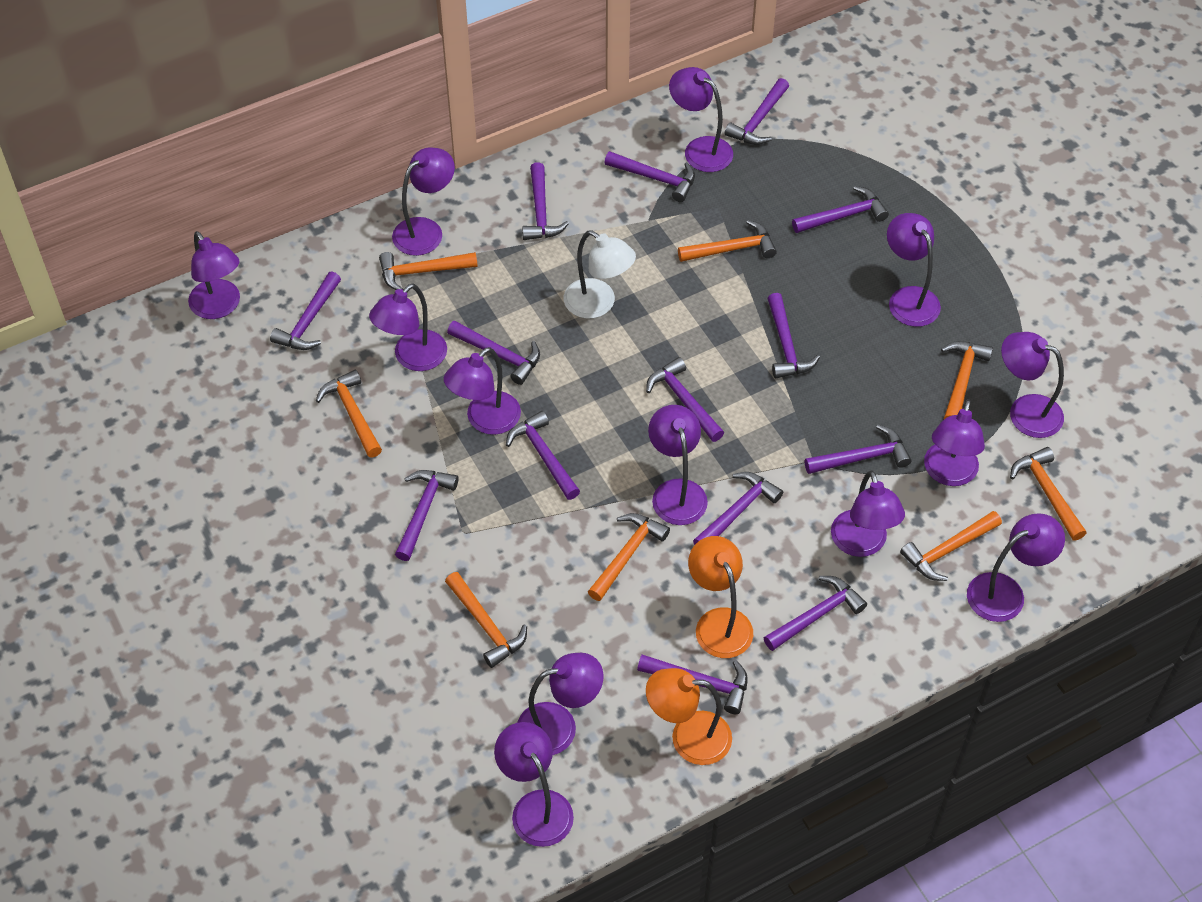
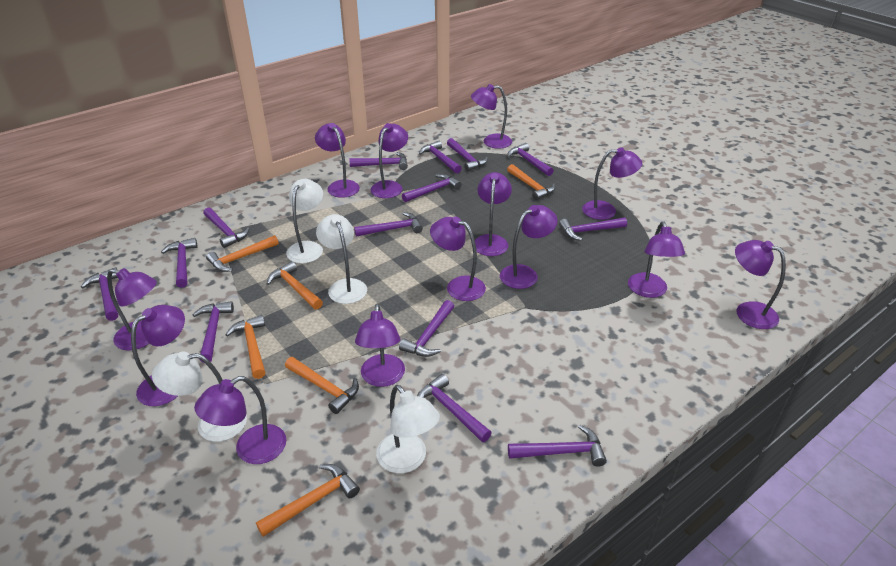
orange hammer: 8 -> 6
orange lamp: 2 -> 0
white lamp: 1 -> 4

